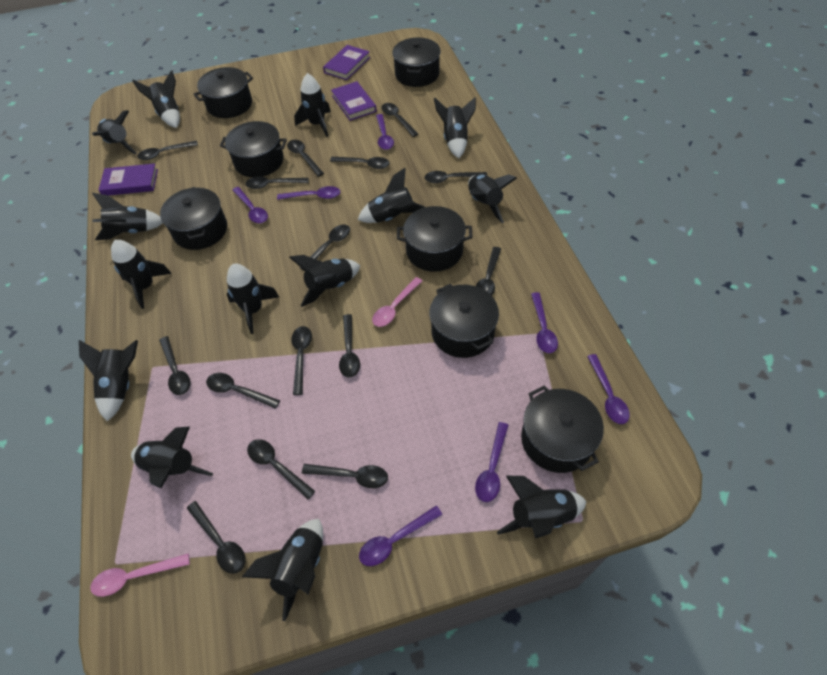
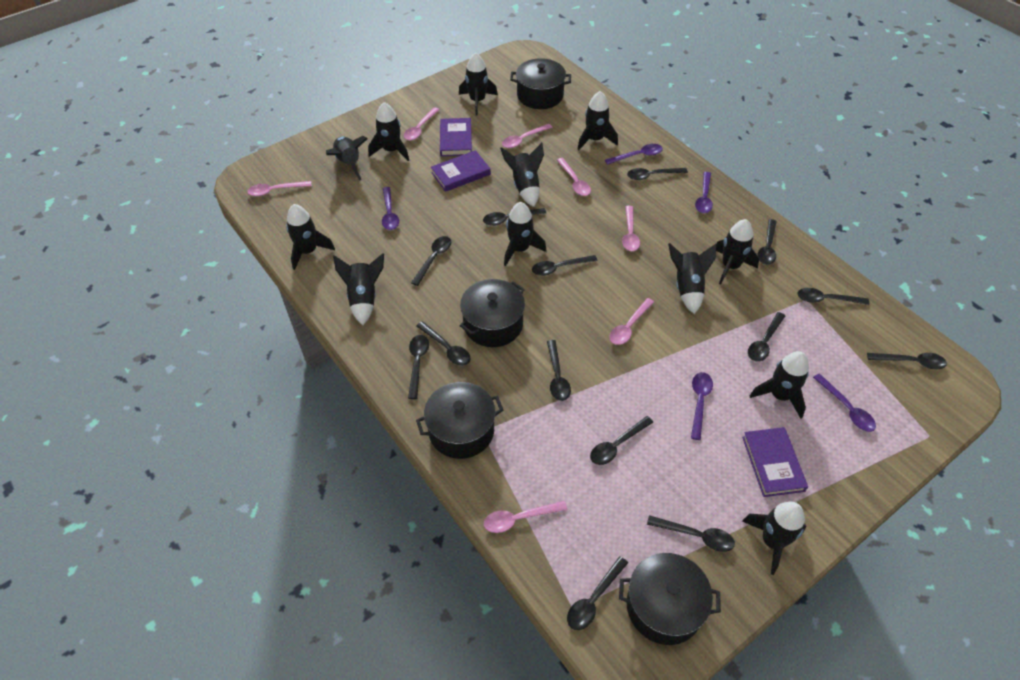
black pot: 7 -> 4
black rocket: 14 -> 12
black spoon: 15 -> 14
pink spoon: 2 -> 7
purple spoon: 7 -> 5

